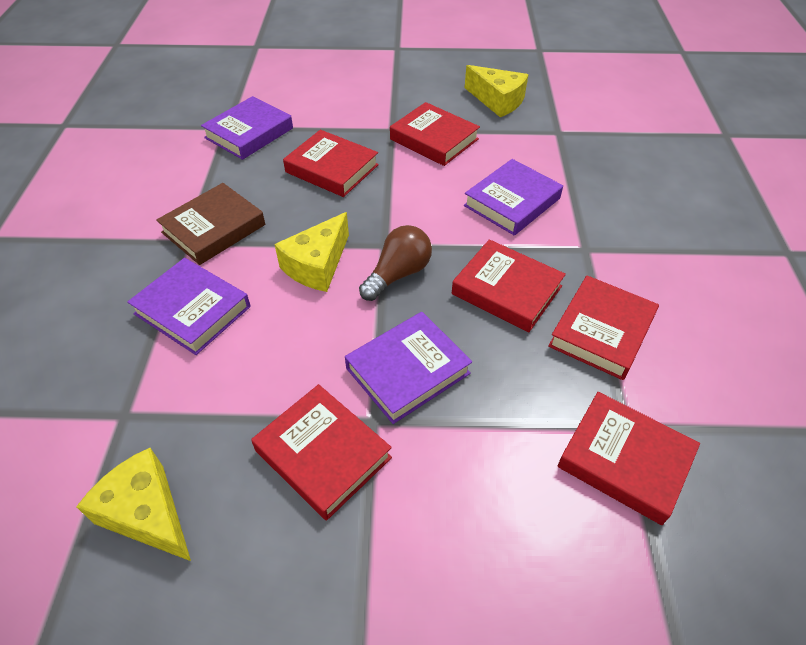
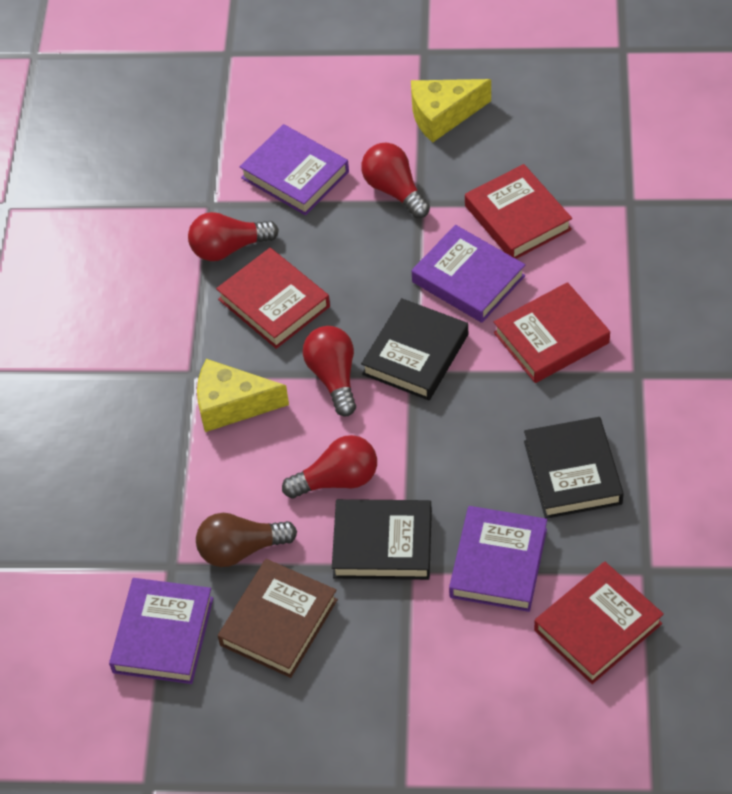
black book: 0 -> 3
red book: 6 -> 4
red light bulb: 0 -> 4
yellow cheese: 3 -> 2

